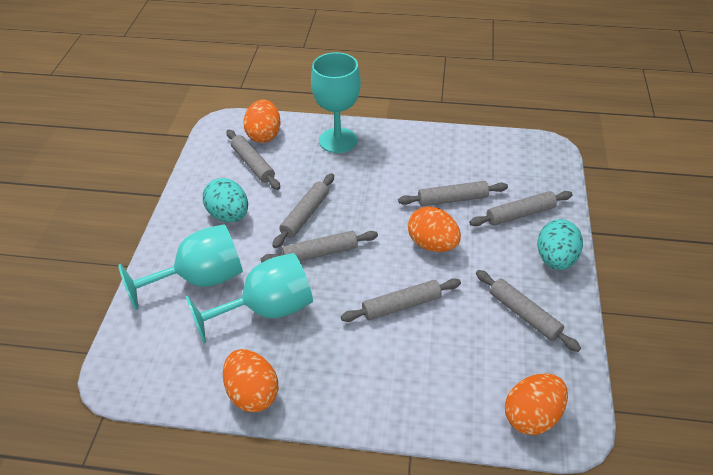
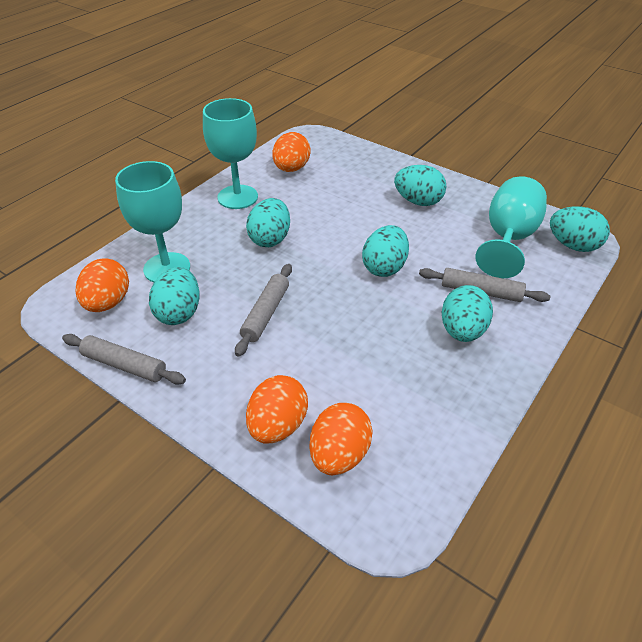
grey rolling pin: 7 -> 3
turquoise egg: 2 -> 6

